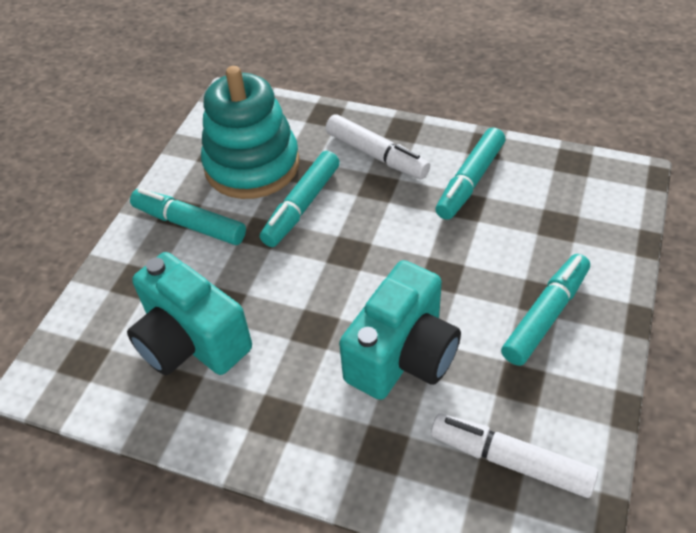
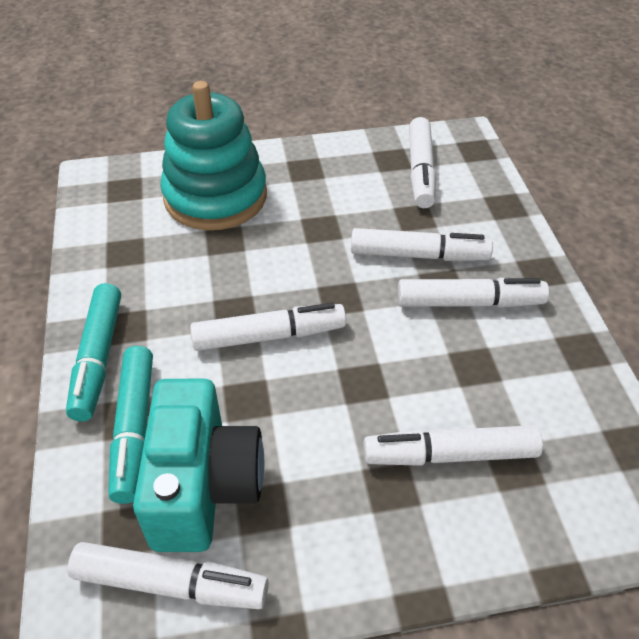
turquoise camera: 2 -> 1
turquoise marker: 4 -> 2
white marker: 2 -> 6

